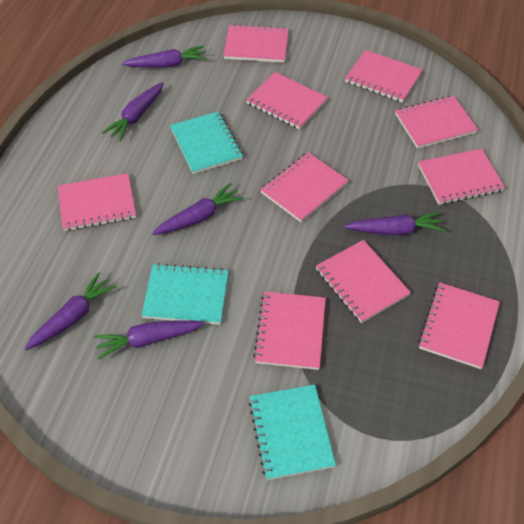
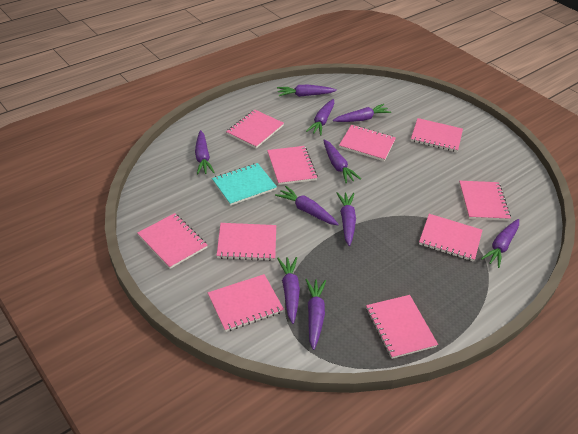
purple carrot: 6 -> 10
turquoise notebook: 3 -> 1

